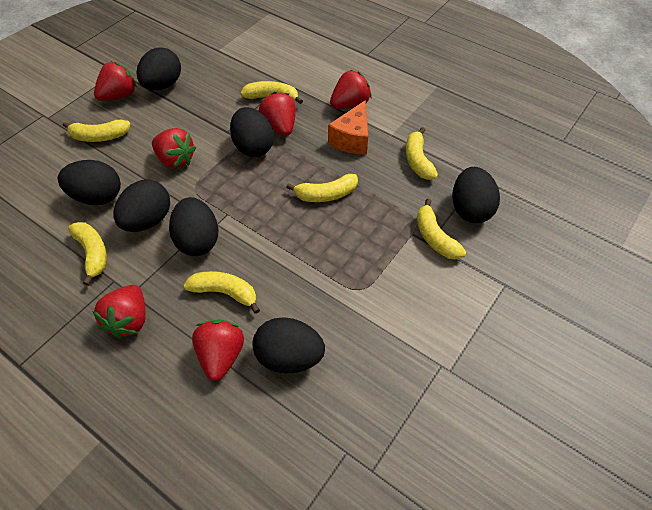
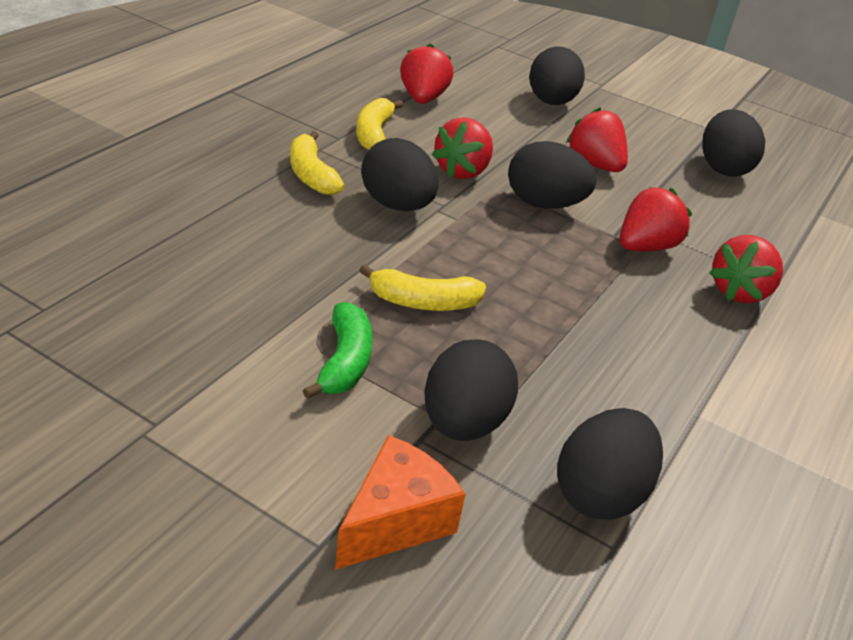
black egg: 7 -> 6
green banana: 0 -> 1
red strawberry: 6 -> 5
yellow banana: 7 -> 3

